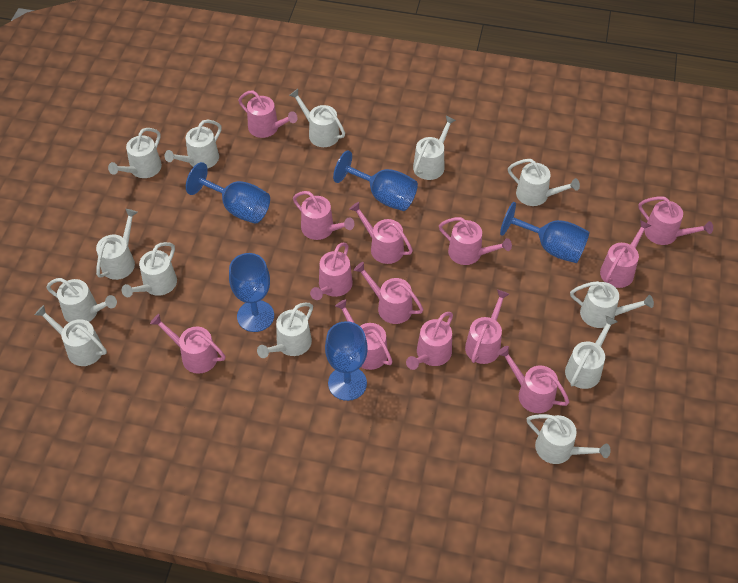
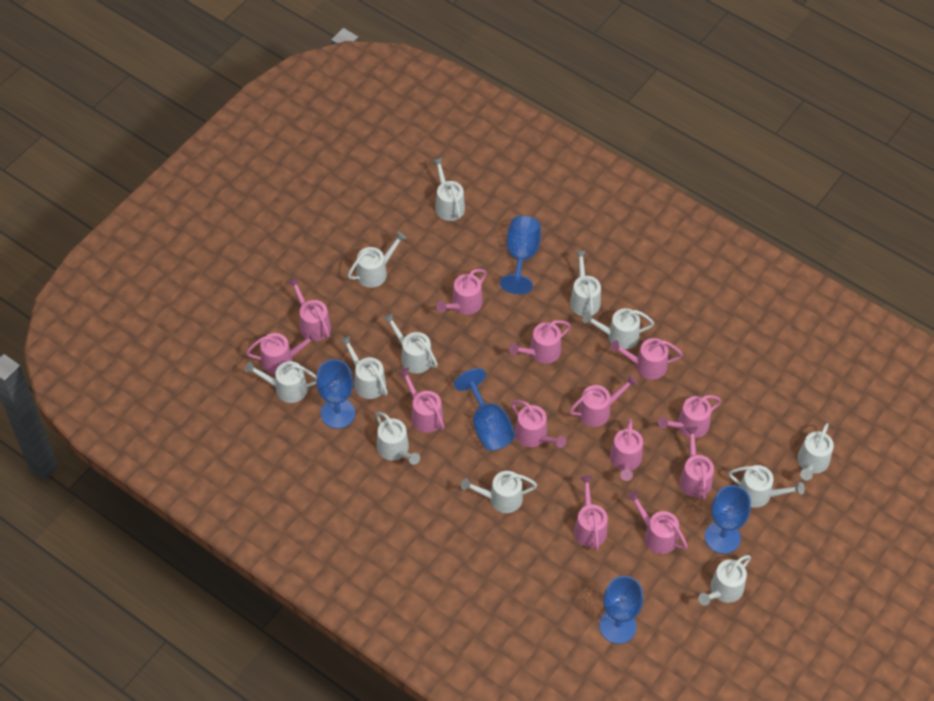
white watering can: 13 -> 12

